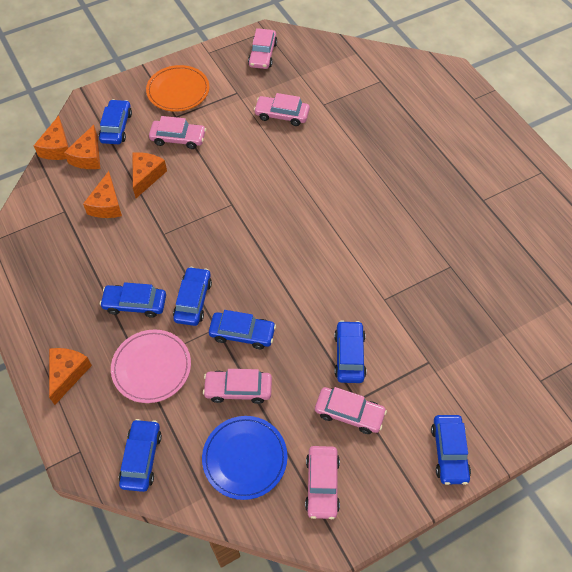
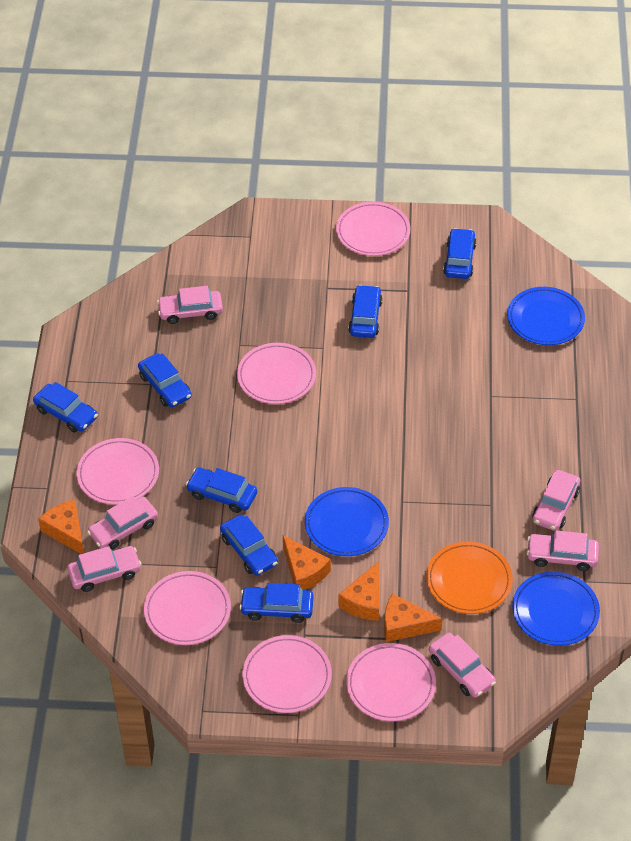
blue plate: 1 -> 3
orange cheese: 5 -> 4
pink plate: 1 -> 6

